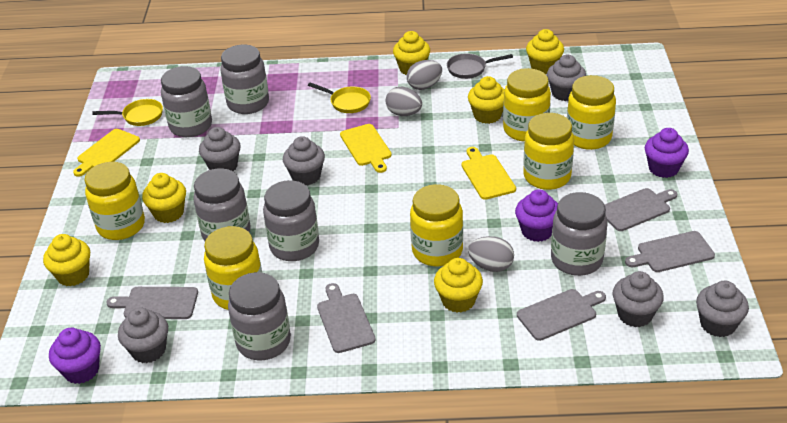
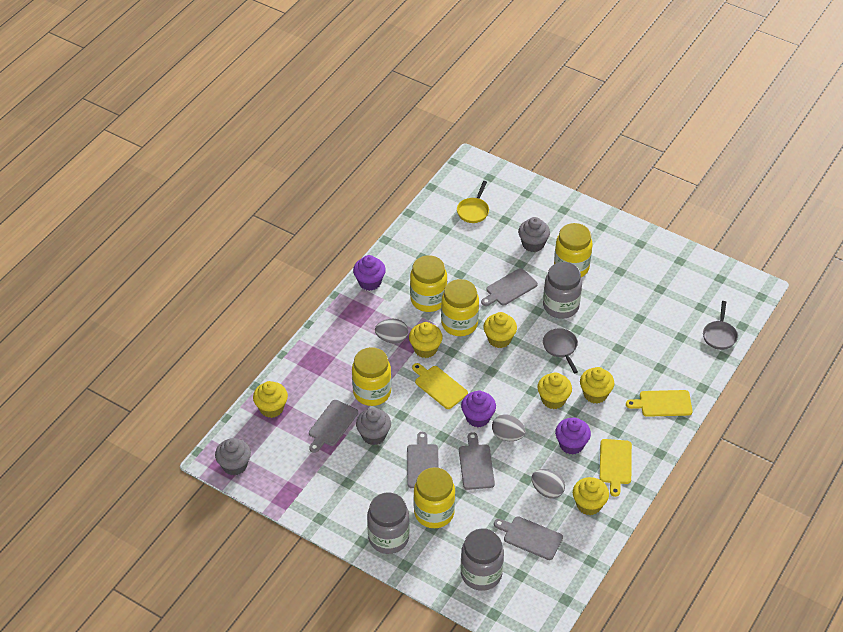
grey cupcake: 6 -> 3
grey jar: 6 -> 3
grey pan: 1 -> 2
yellow jar: 6 -> 5
yellow pan: 2 -> 1

